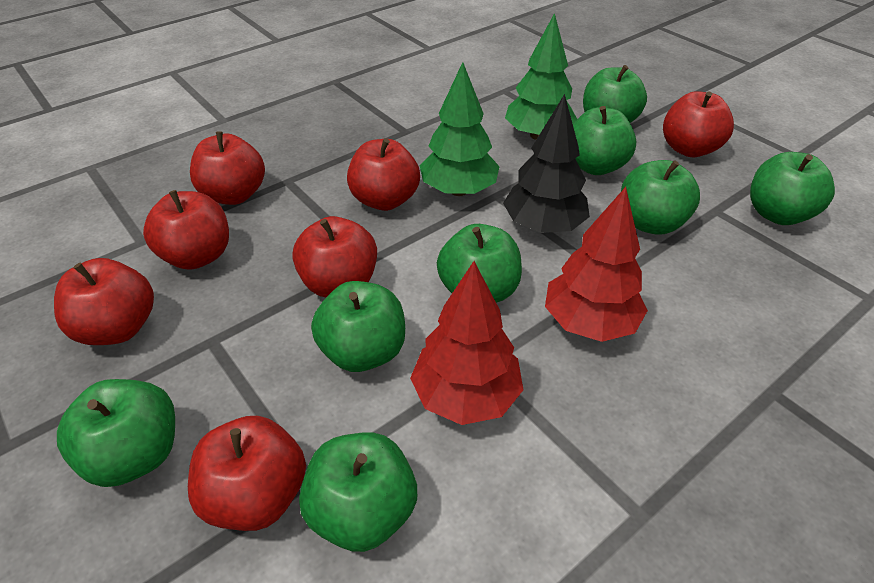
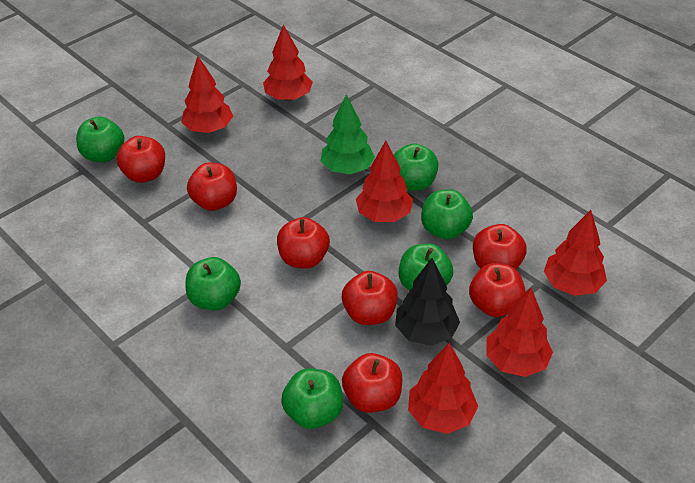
green apple: 8 -> 6
green tree: 2 -> 1
red tree: 2 -> 6

